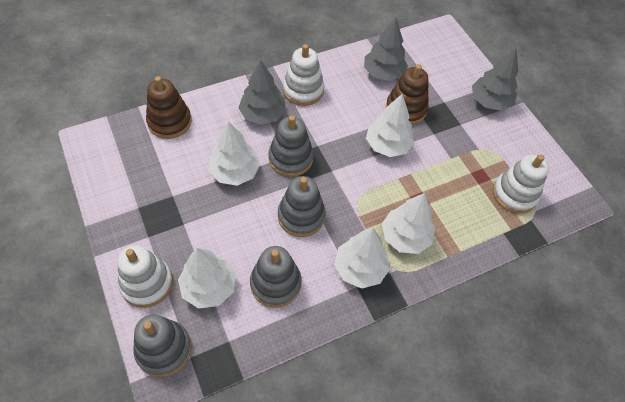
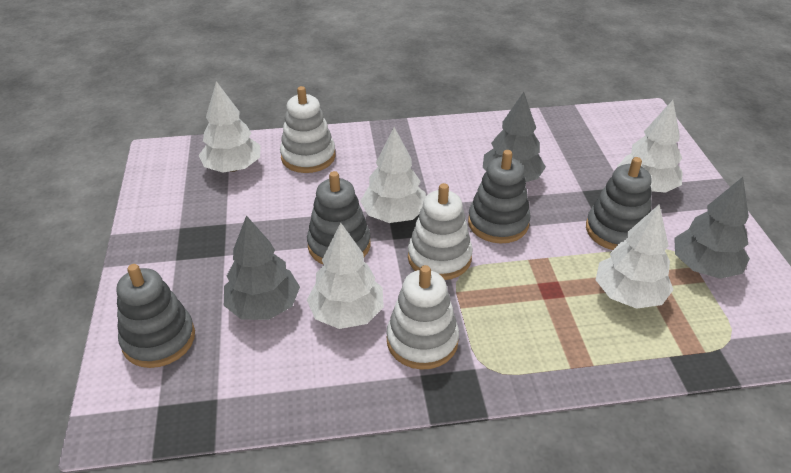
brown stacking toy: 2 -> 0

